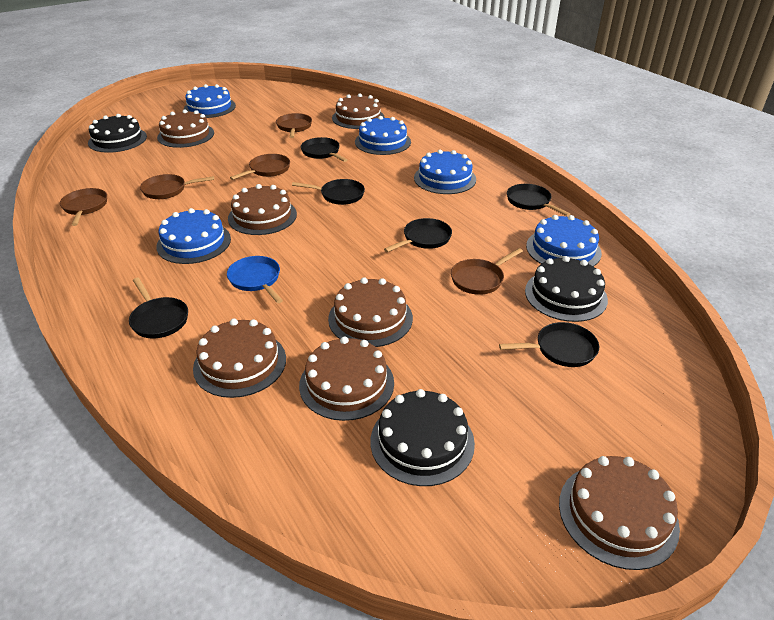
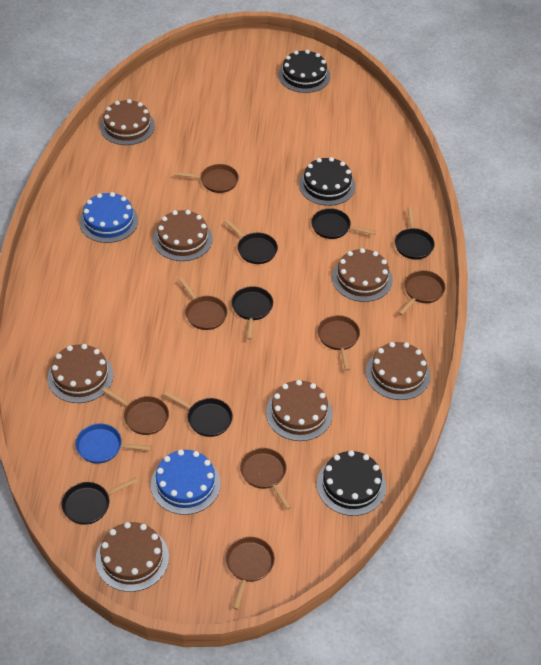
blue cake: 5 -> 2
brown pan: 5 -> 7

